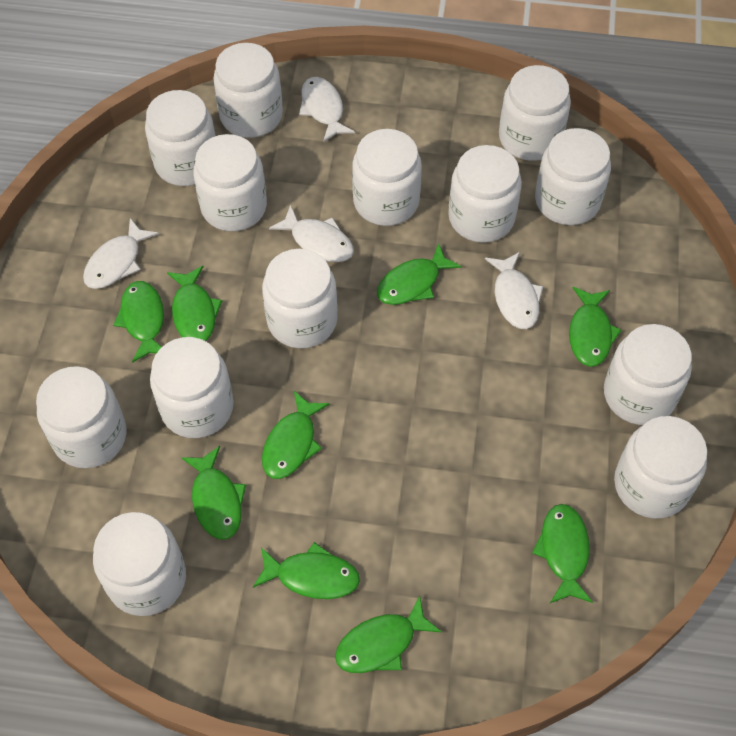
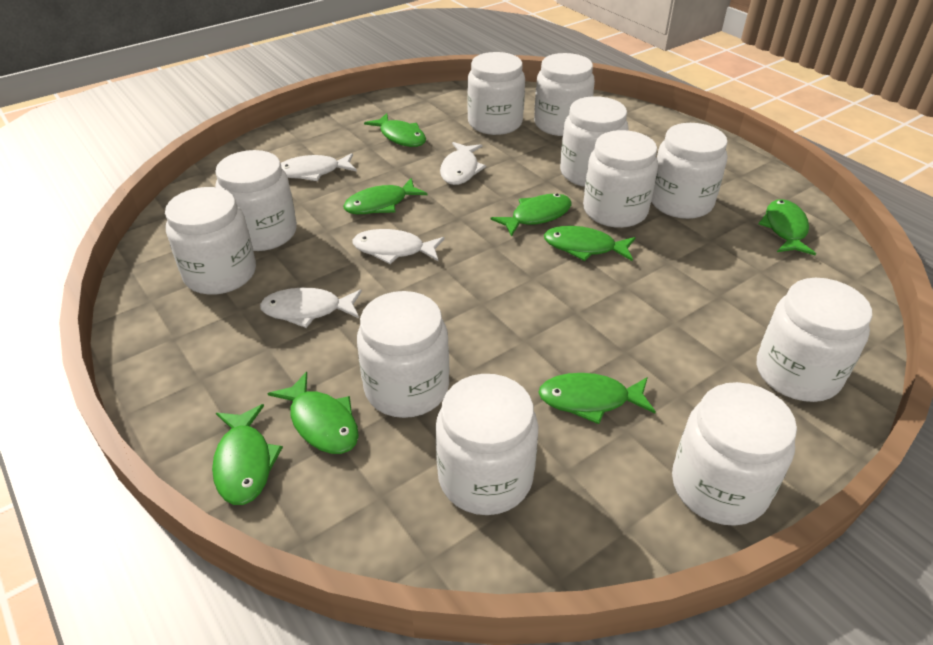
green fish: 9 -> 8
white jar: 13 -> 11

